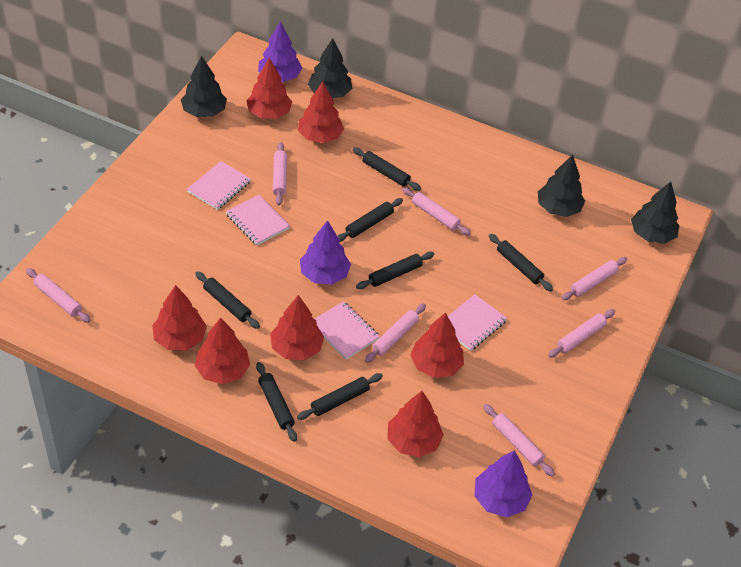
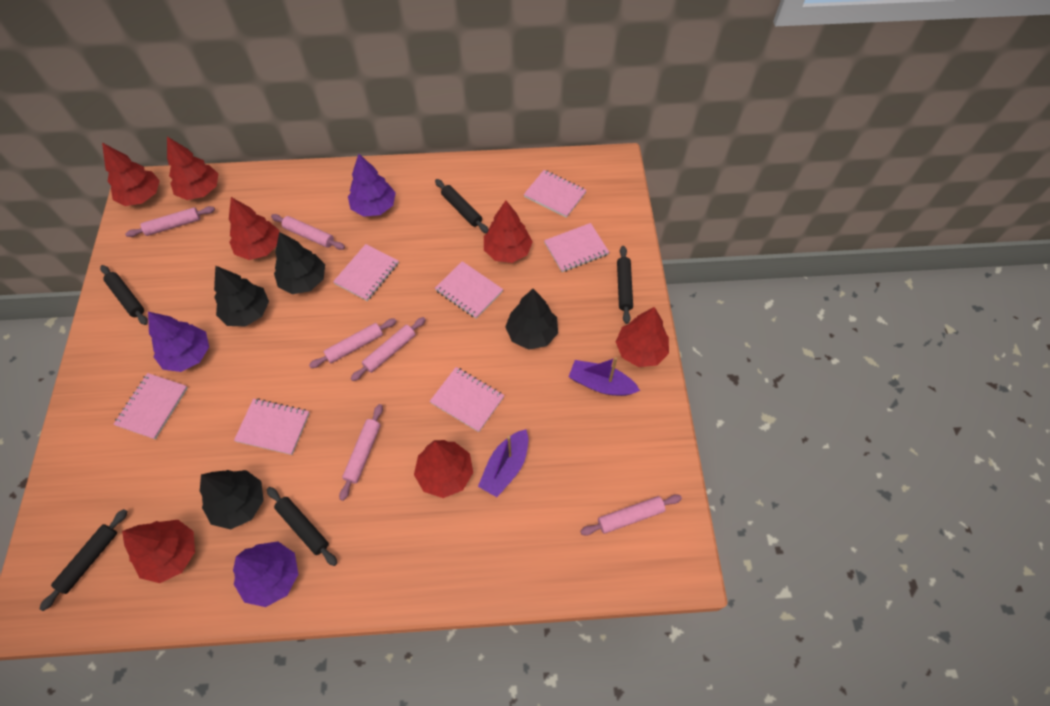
black rolling pin: 7 -> 5
pink notebook: 4 -> 7
pink rolling pin: 7 -> 6
purple boat: 0 -> 2

